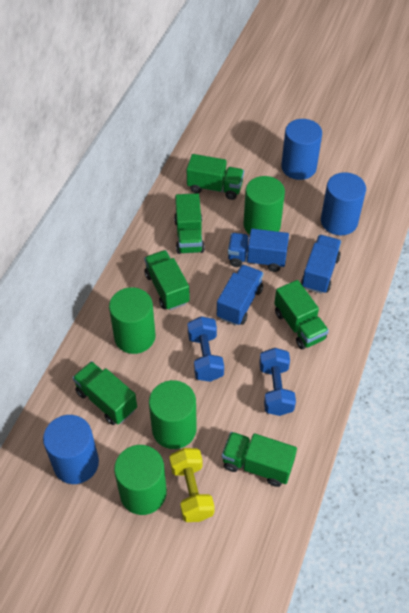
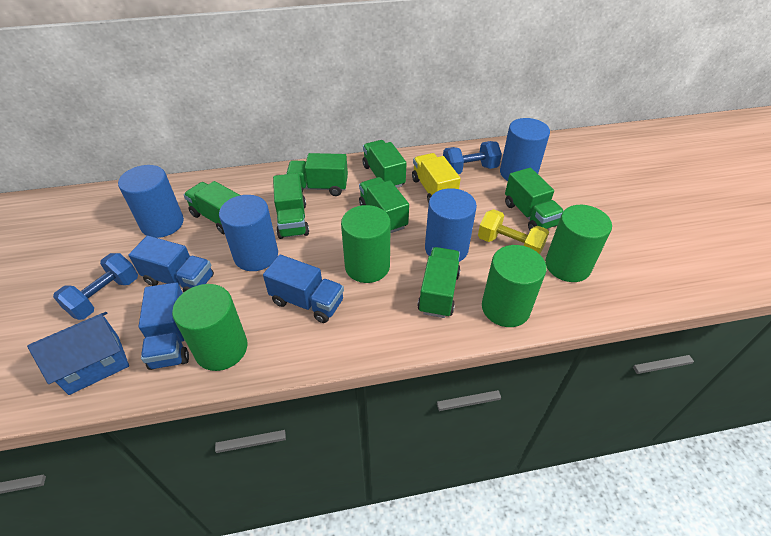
blue cylinder: 3 -> 4
blue house: 0 -> 1
green truck: 6 -> 7
yellow truck: 0 -> 1

